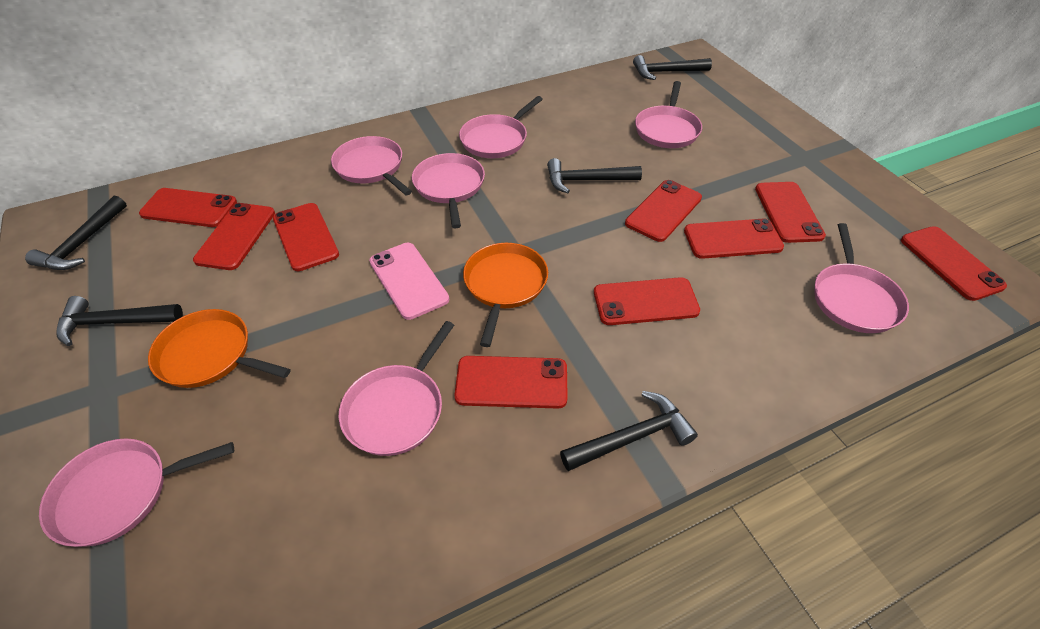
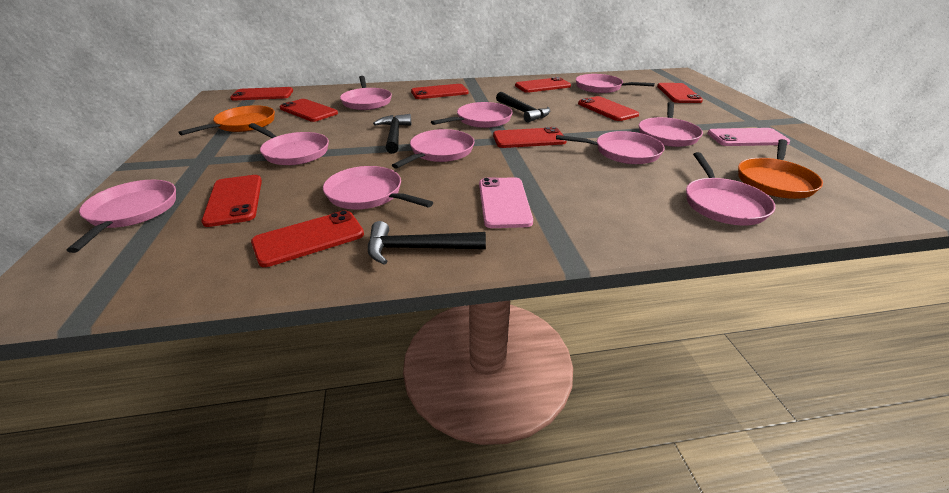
black hammer: 5 -> 3
pink pan: 7 -> 10
pink phone: 1 -> 2

